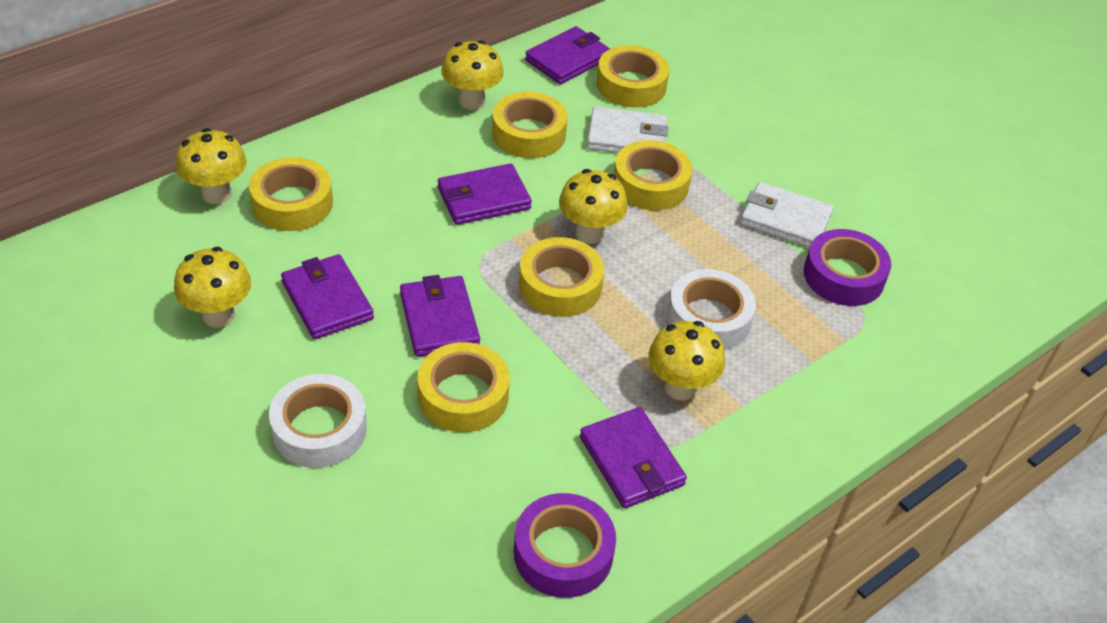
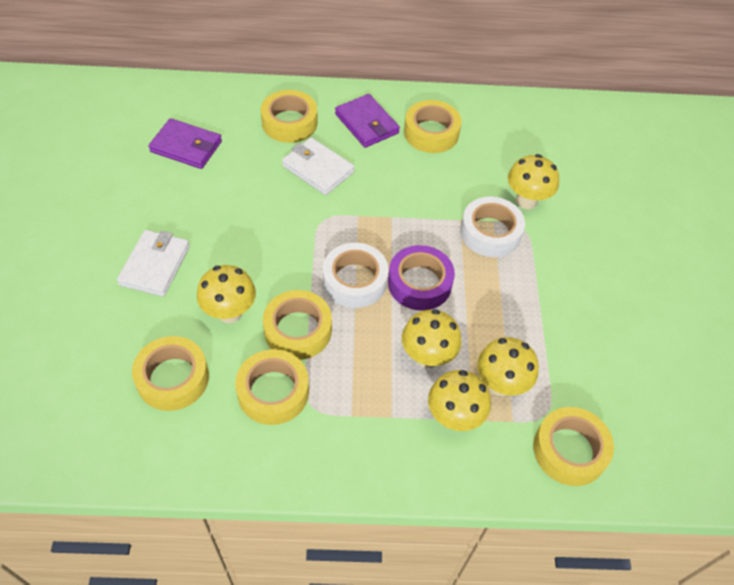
purple tape: 2 -> 1
purple wallet: 5 -> 2

